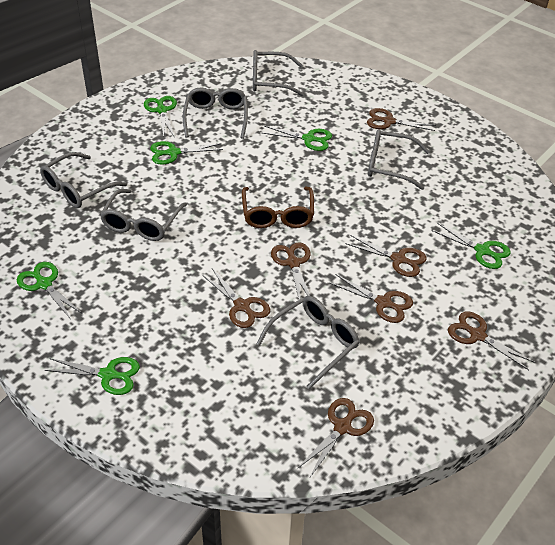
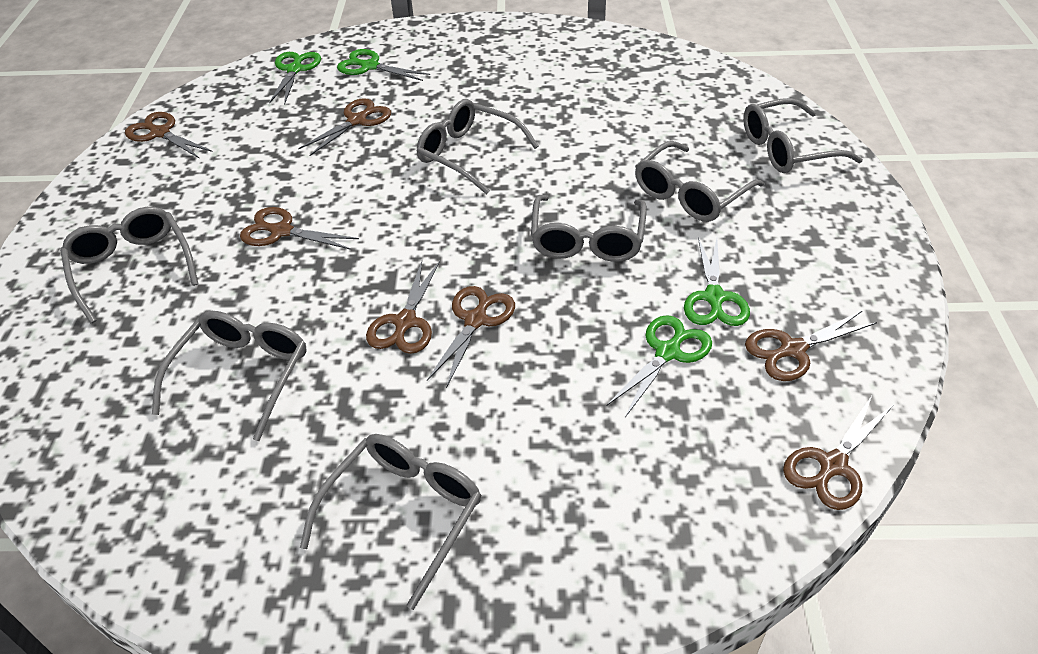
brown glasses: 1 -> 0
green scissors: 6 -> 4
grey glasses: 6 -> 7

